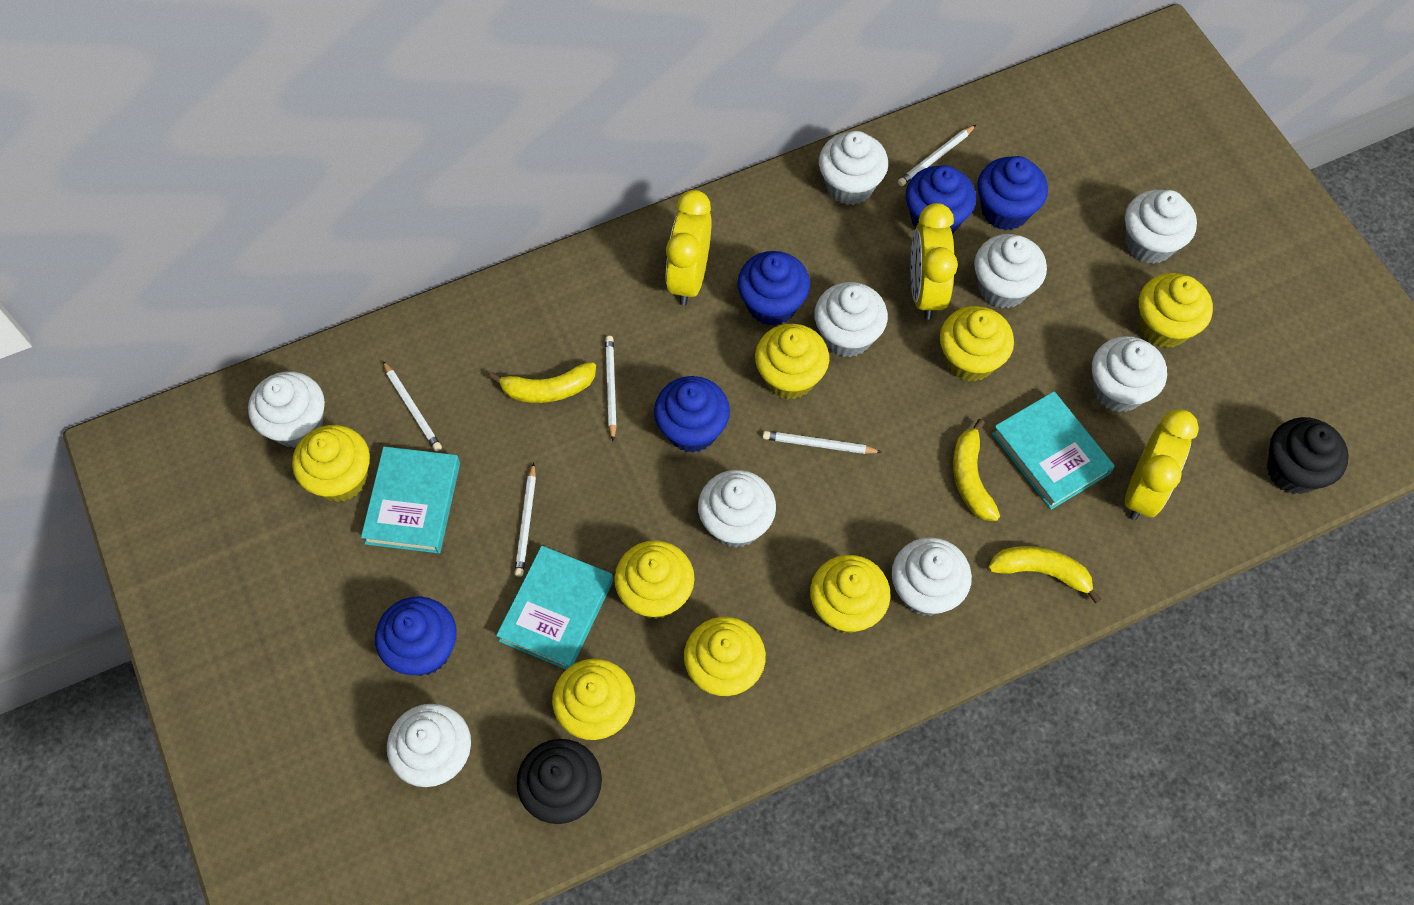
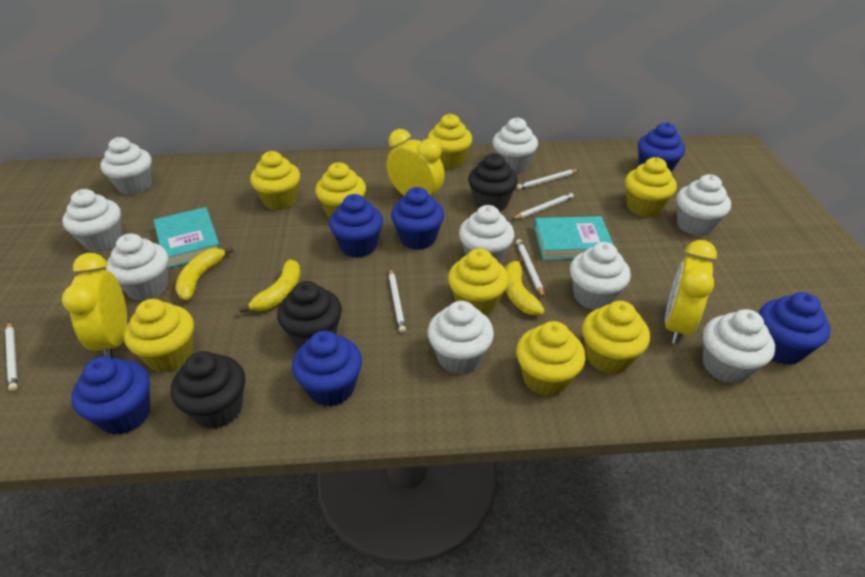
black cupcake: 2 -> 3
blue cupcake: 5 -> 6
turquoise book: 3 -> 2

